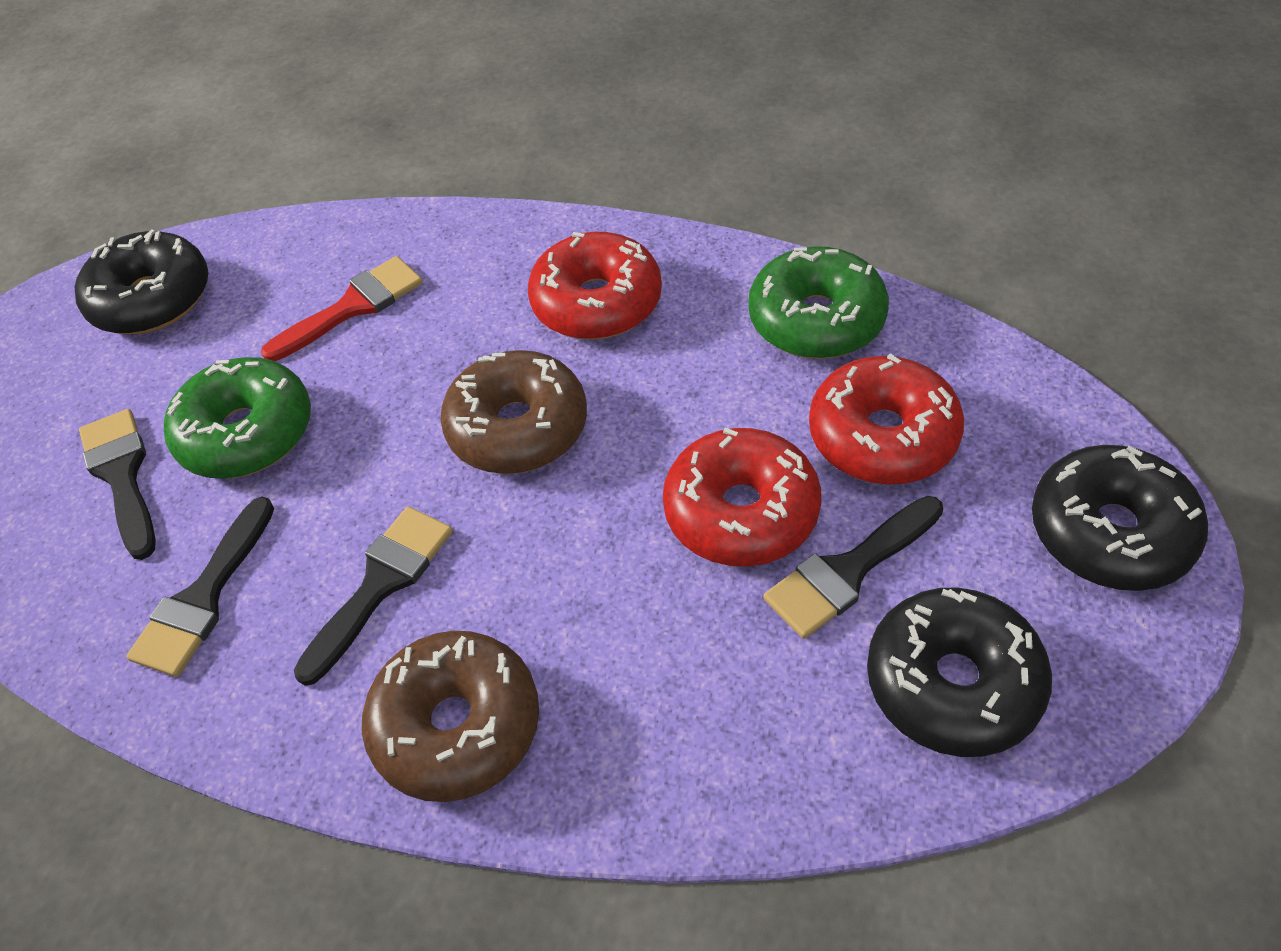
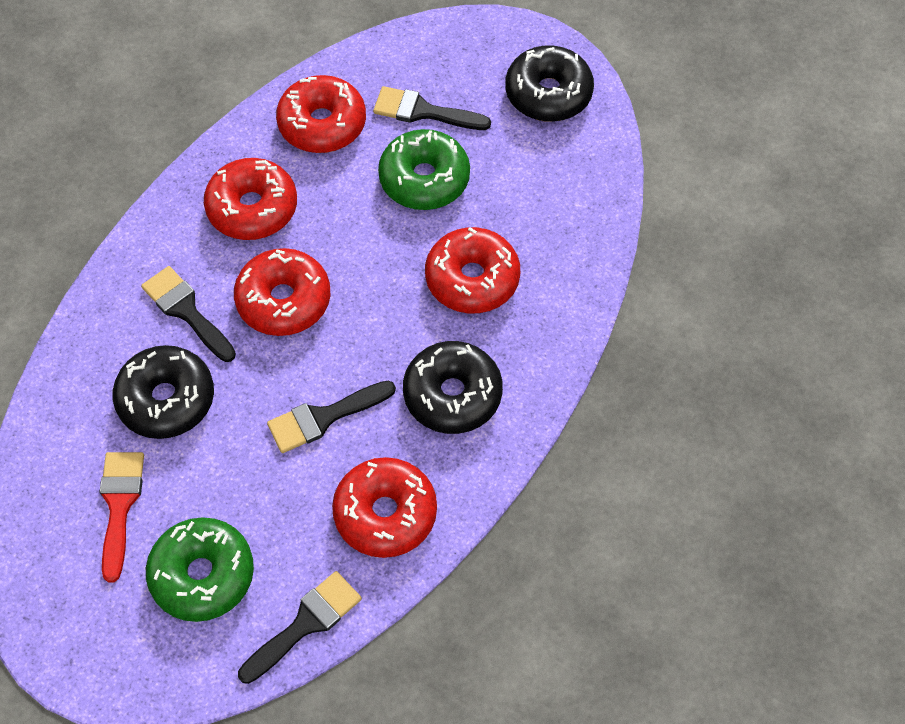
brown donut: 2 -> 0
red donut: 3 -> 5

